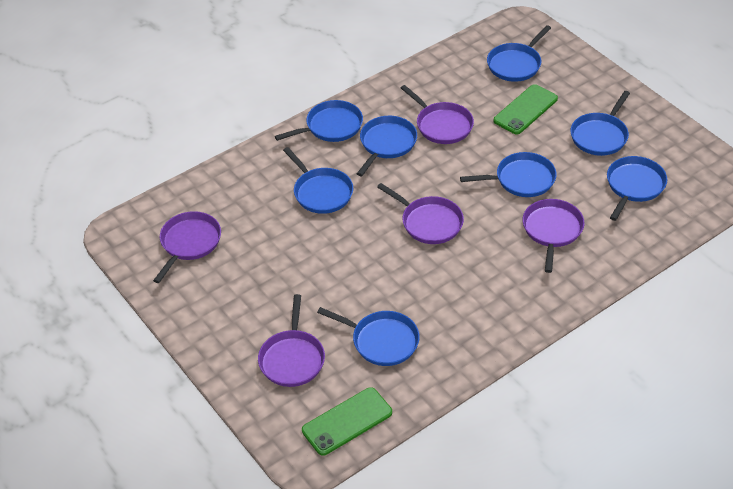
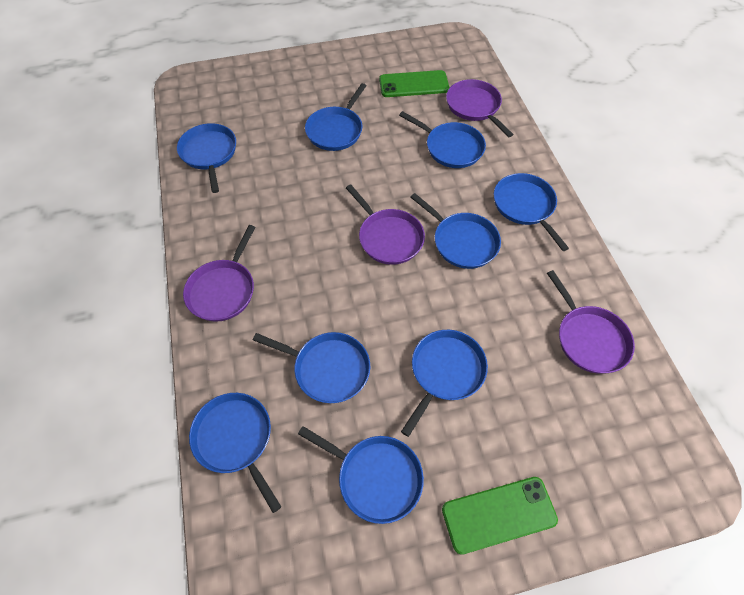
blue pan: 8 -> 9
purple pan: 5 -> 4

